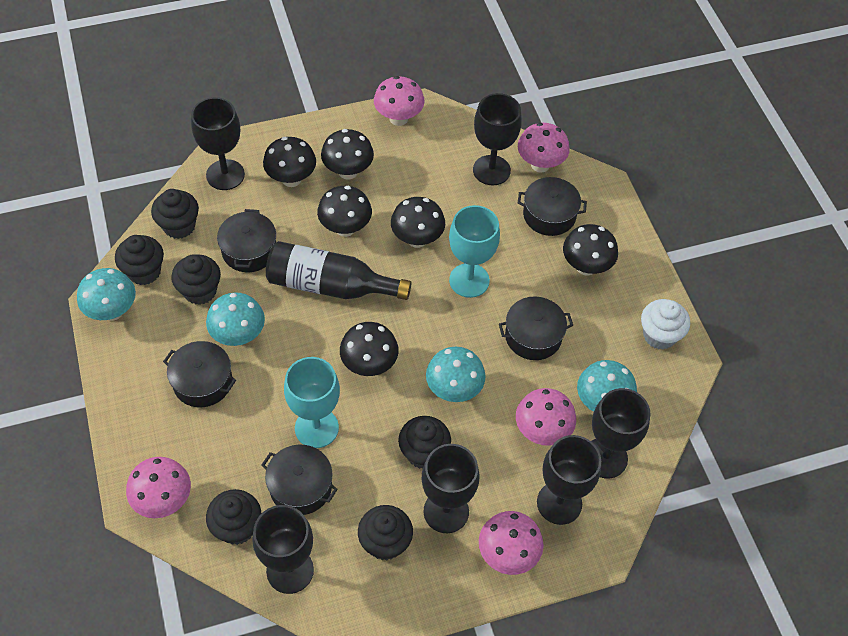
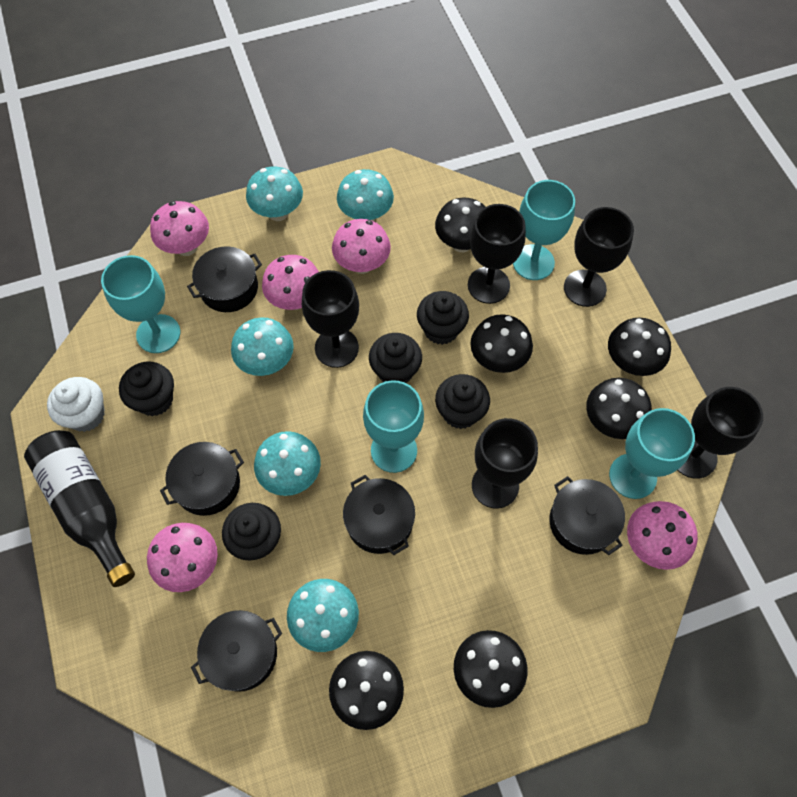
black cupcake: 6 -> 5
black goblet: 6 -> 5
turquoise goblet: 2 -> 4
turquoise mushroom: 4 -> 5

